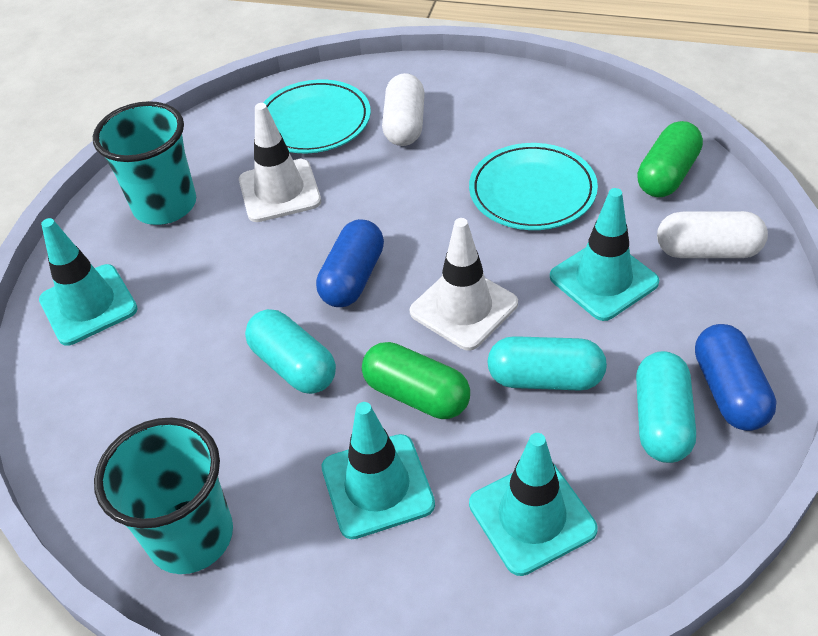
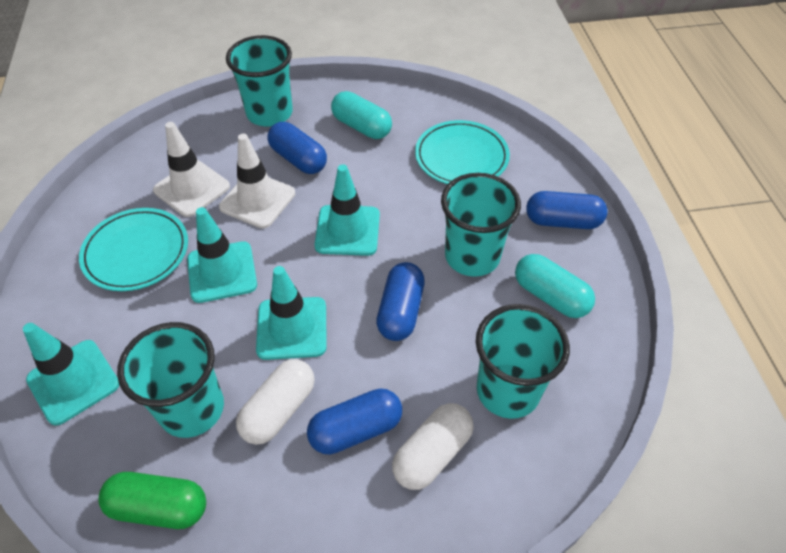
blue capsule: 2 -> 4
green capsule: 2 -> 1
turquoise capsule: 3 -> 2
turquoise cup: 2 -> 4

